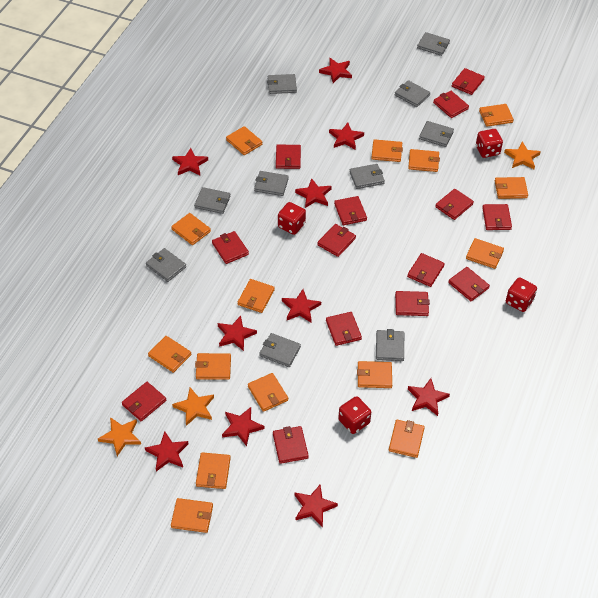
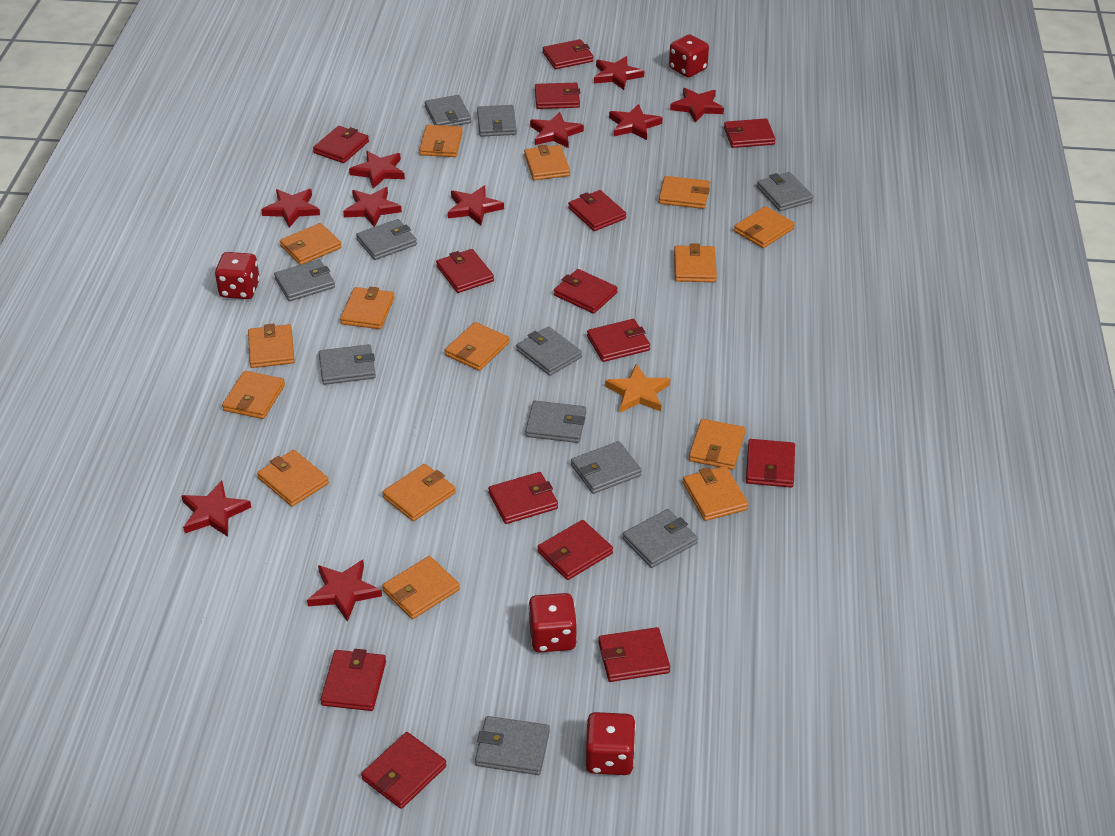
grey wallet: 10 -> 11
orange star: 3 -> 1

